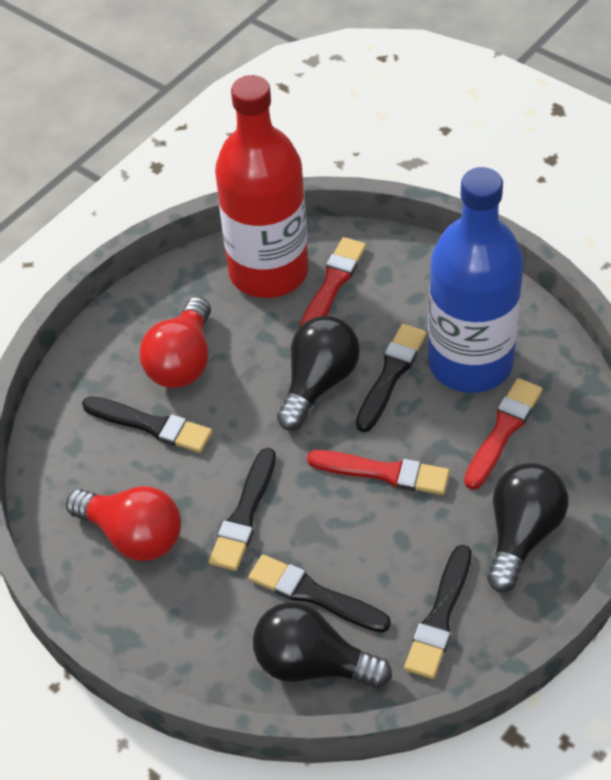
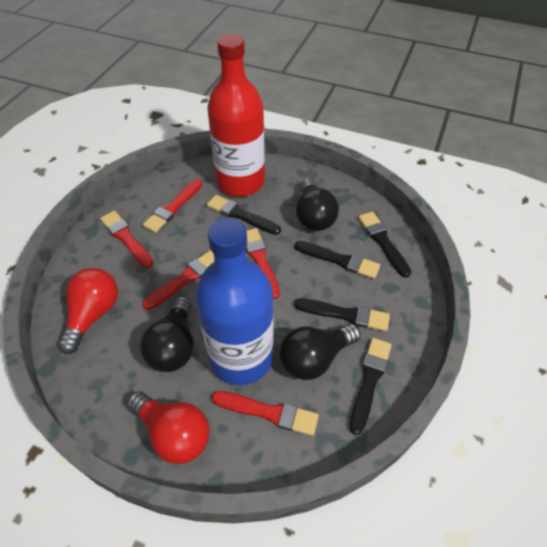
red brush: 3 -> 5

